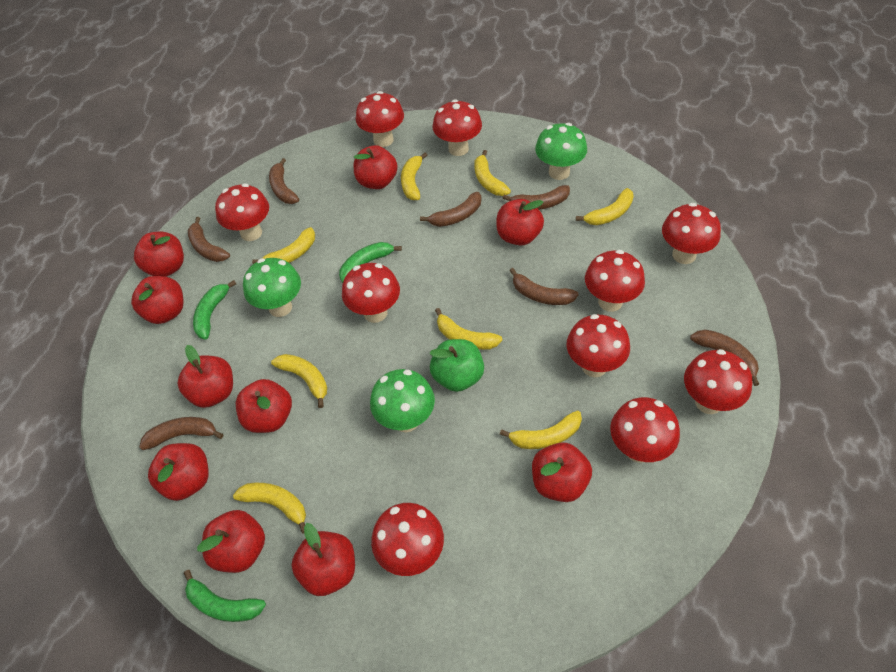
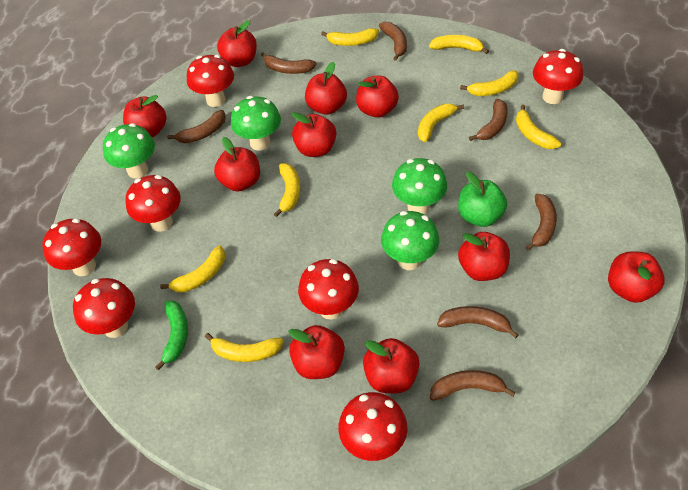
green banana: 3 -> 1
green mushroom: 3 -> 4
red mushroom: 10 -> 7

